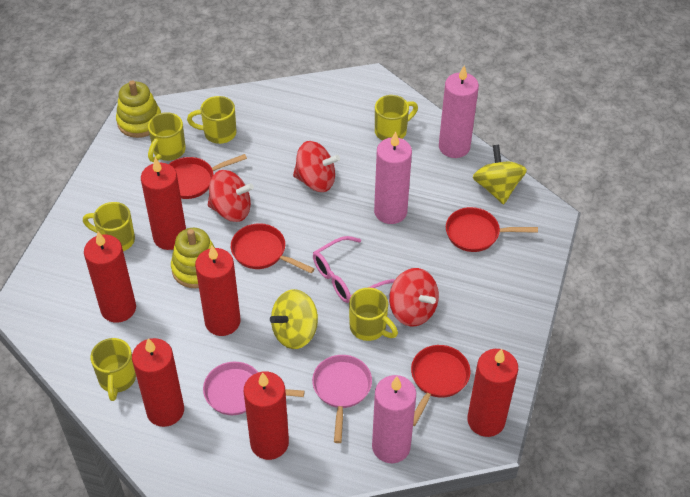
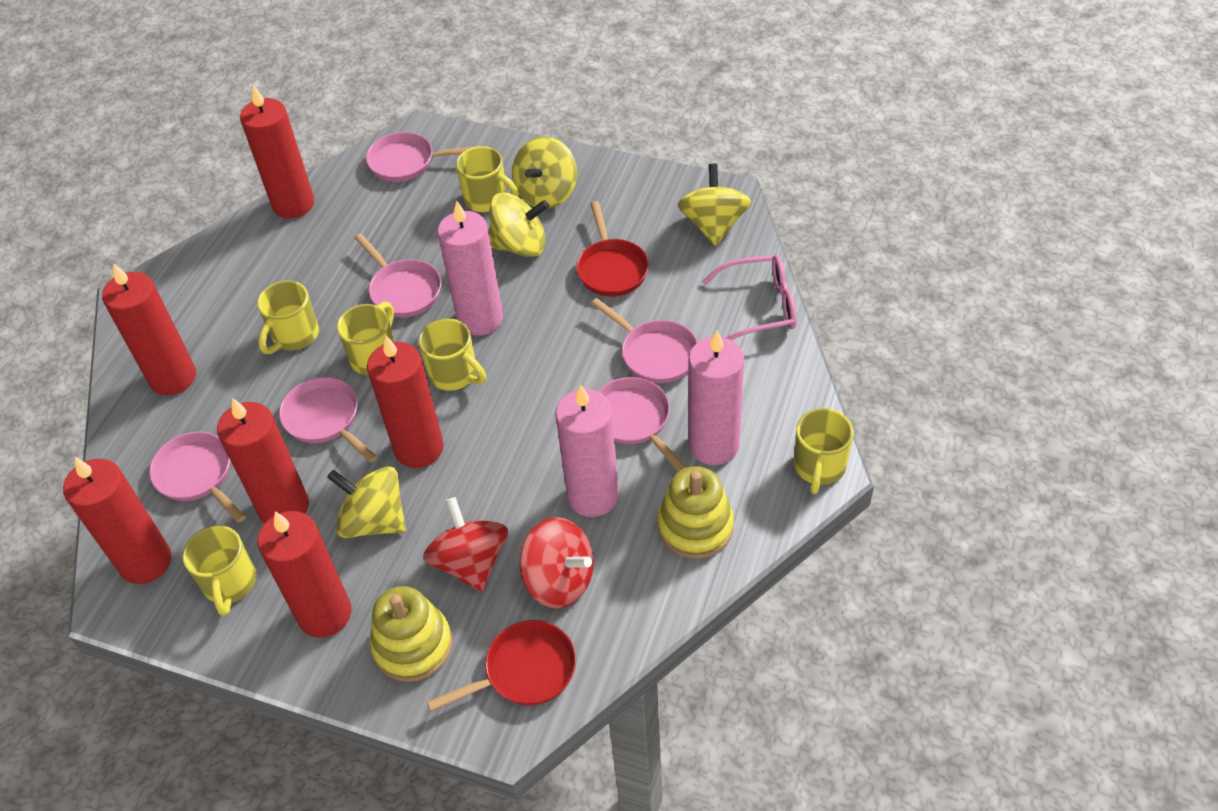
pink pan: 2 -> 6
red pan: 4 -> 2
red spinning top: 3 -> 2
yellow spinning top: 2 -> 4

